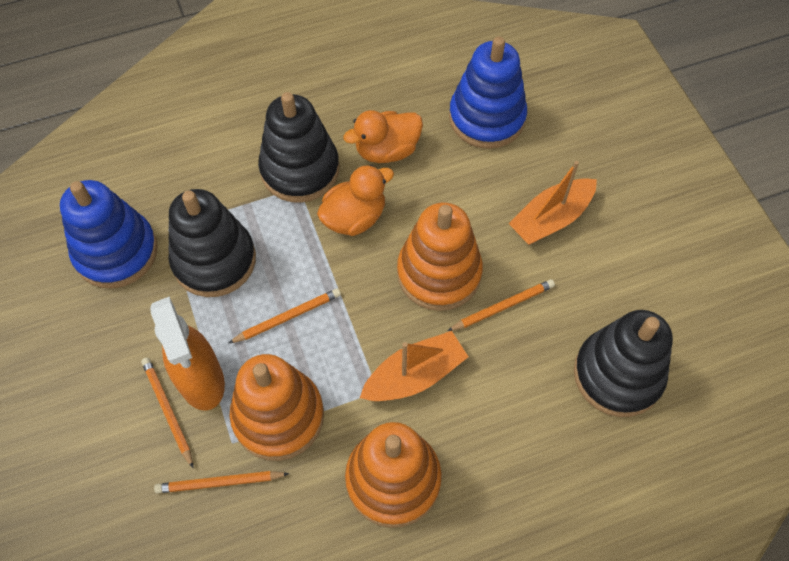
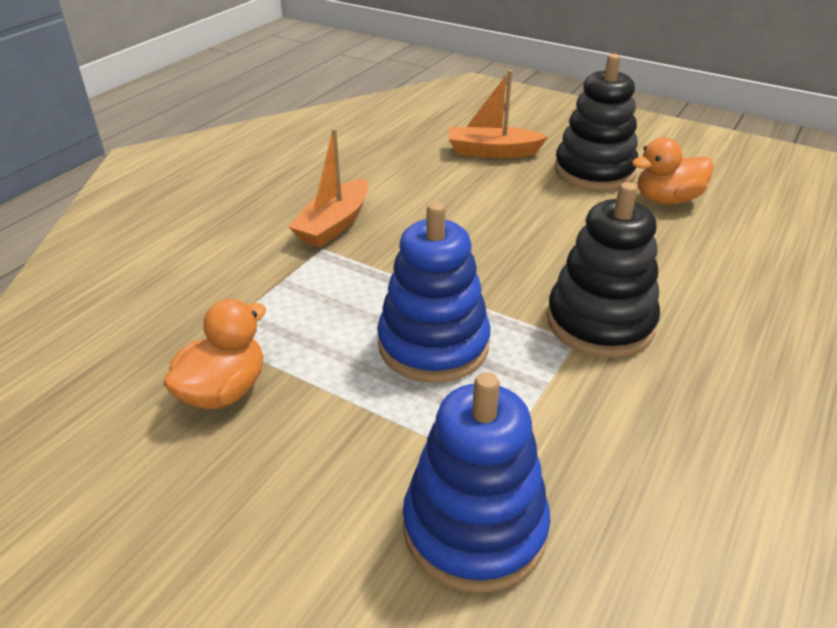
black stacking toy: 3 -> 2
orange pencil: 4 -> 0
orange spray bottle: 1 -> 0
orange stacking toy: 3 -> 0

